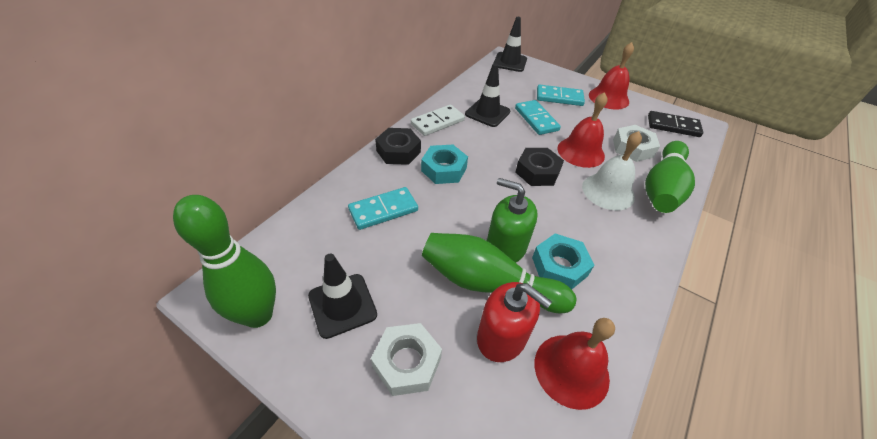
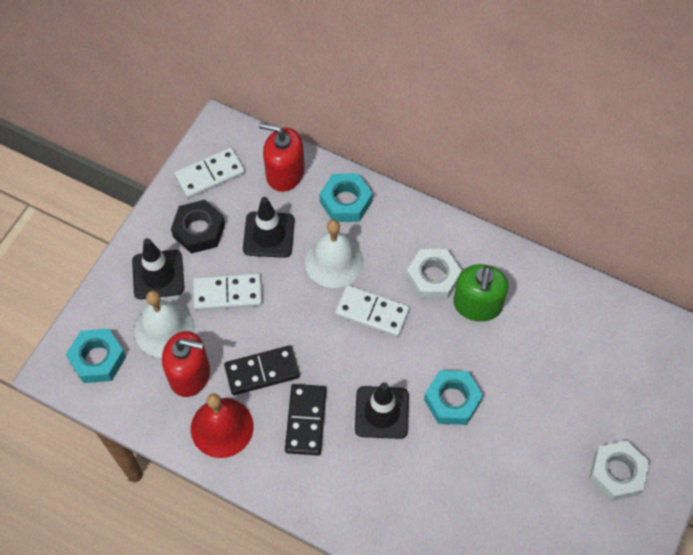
black domino: 1 -> 2
black nut: 2 -> 1
green bowling pin: 3 -> 0
red bell: 3 -> 1
red soap dispenser: 1 -> 2
turquoise domino: 3 -> 0
turquoise nut: 2 -> 3
white bell: 1 -> 2
white domino: 1 -> 3

